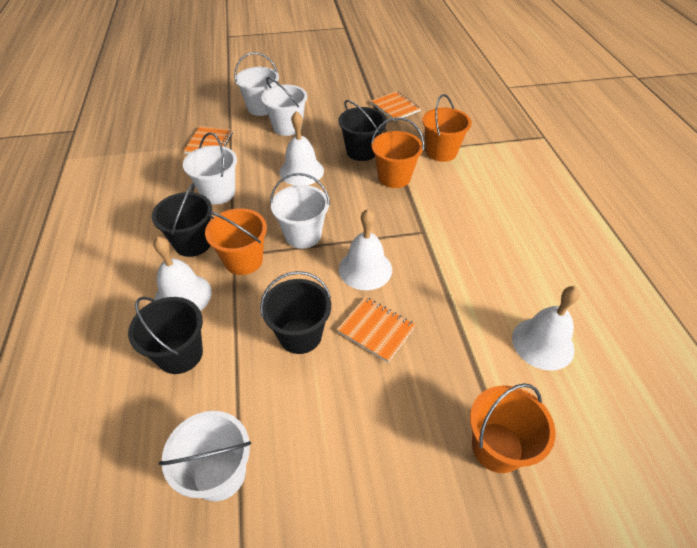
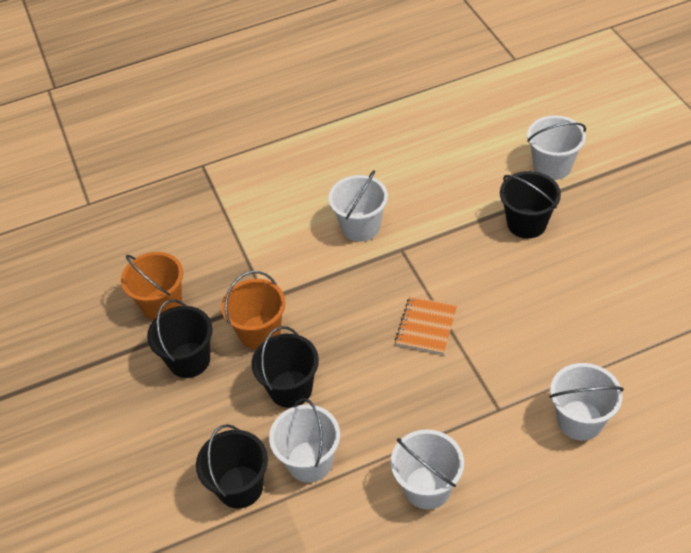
orange bucket: 4 -> 2
orange notebook: 3 -> 1
white bell: 4 -> 0

